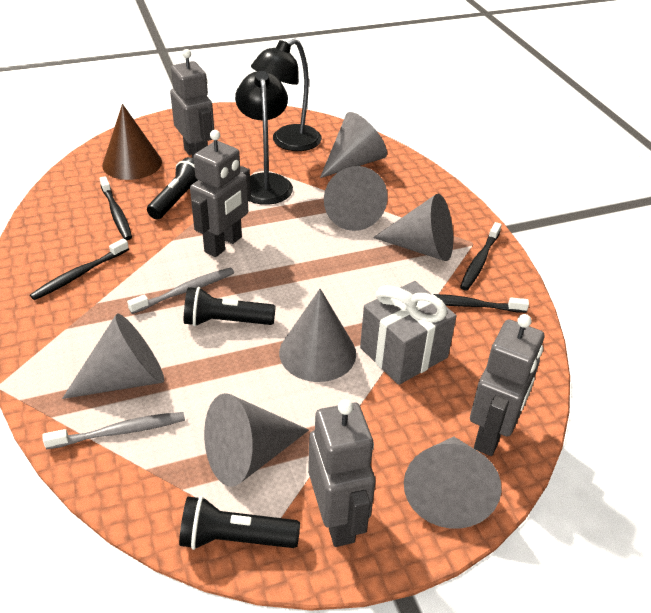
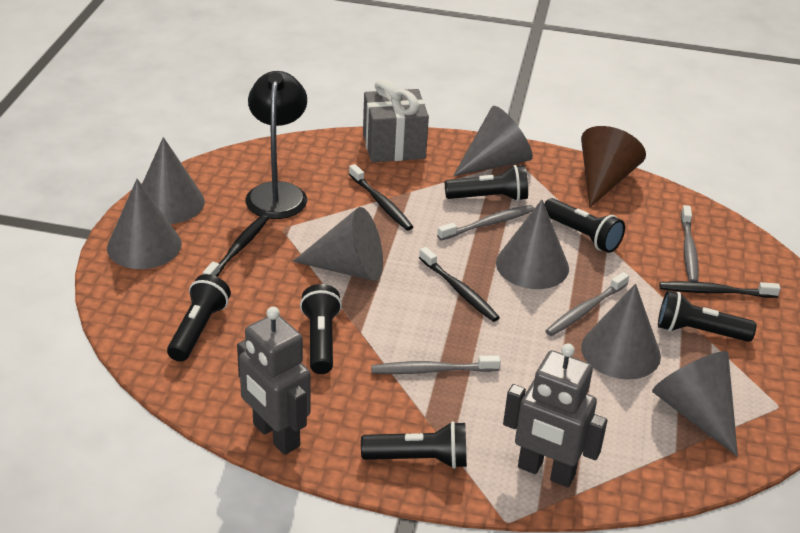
black flashlight: 3 -> 6
black lamp: 2 -> 1
grey robot: 4 -> 2
grey toothbrush: 2 -> 4

